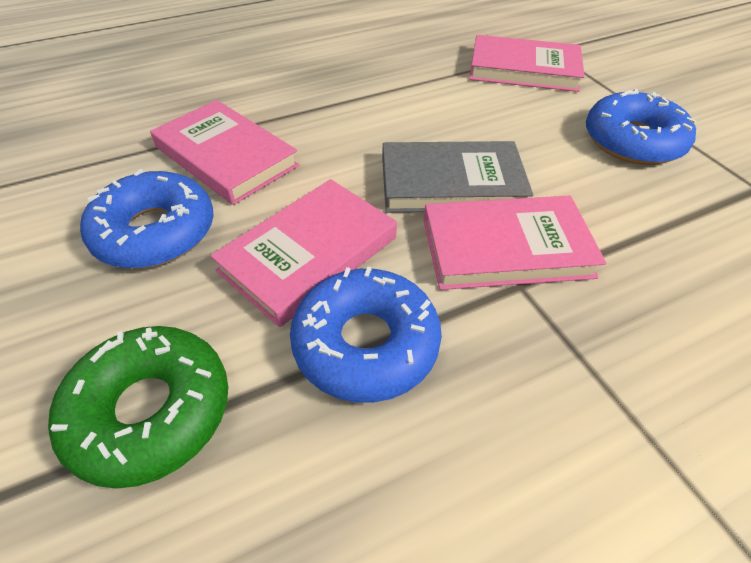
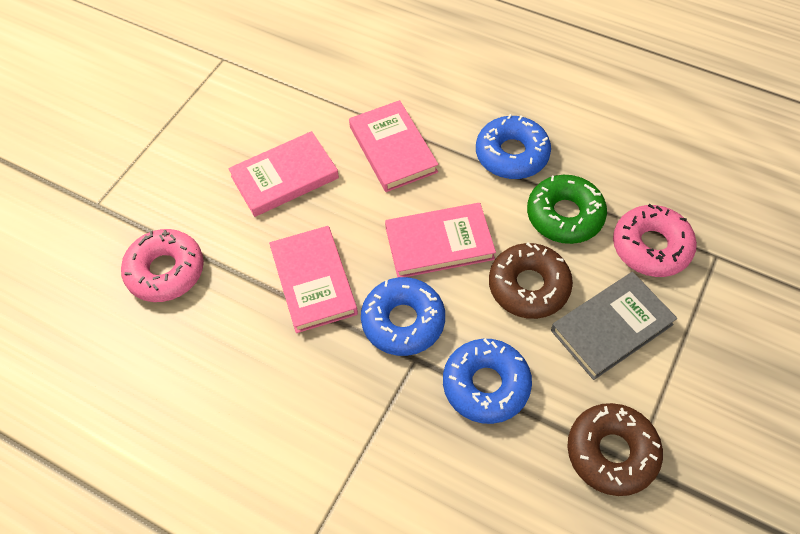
brown donut: 0 -> 2
pink donut: 0 -> 2

